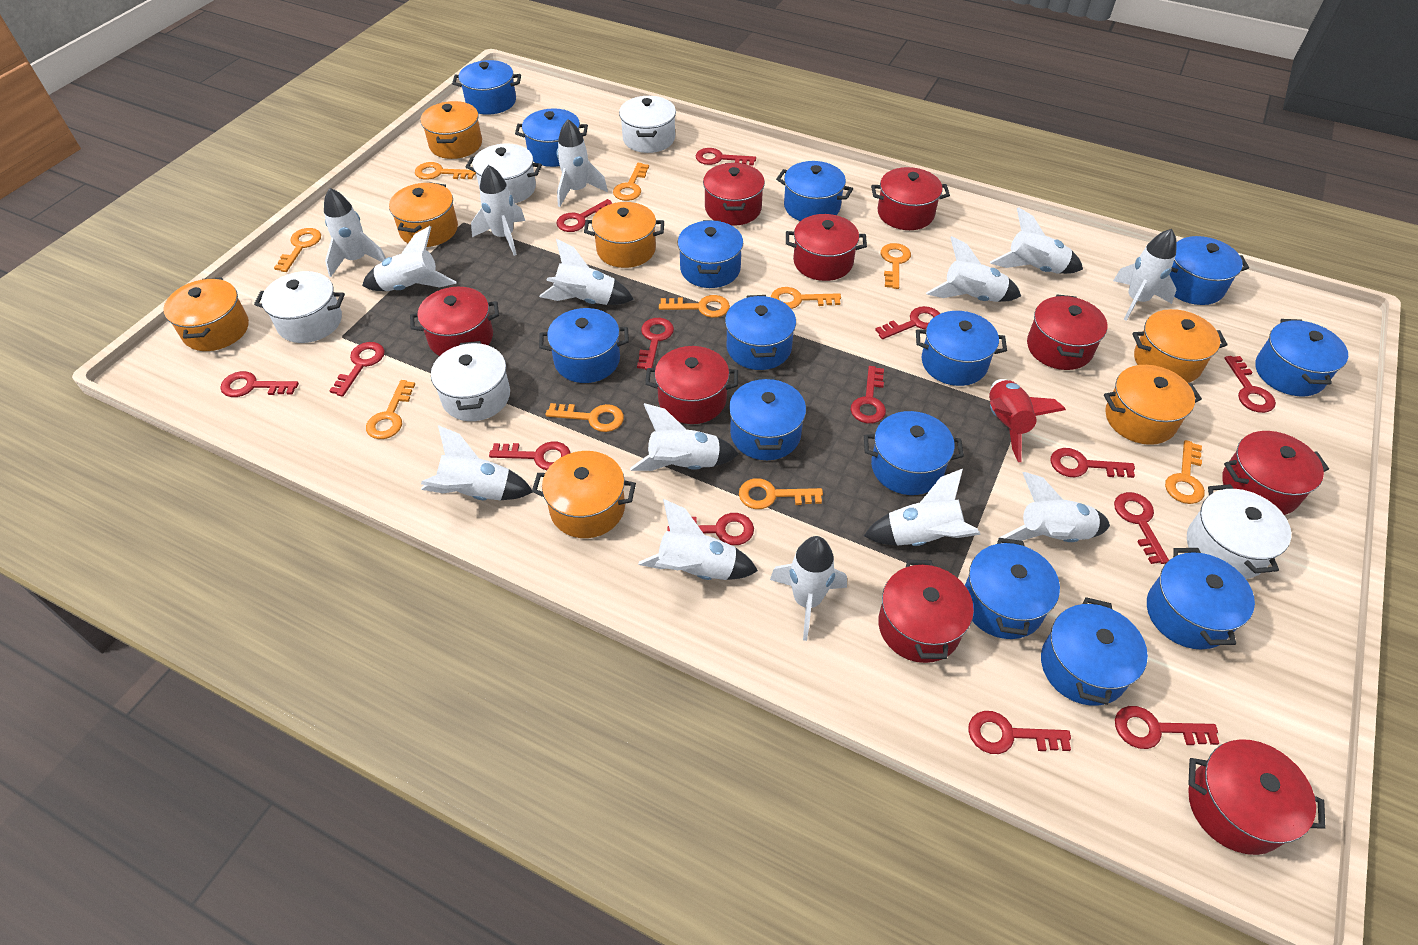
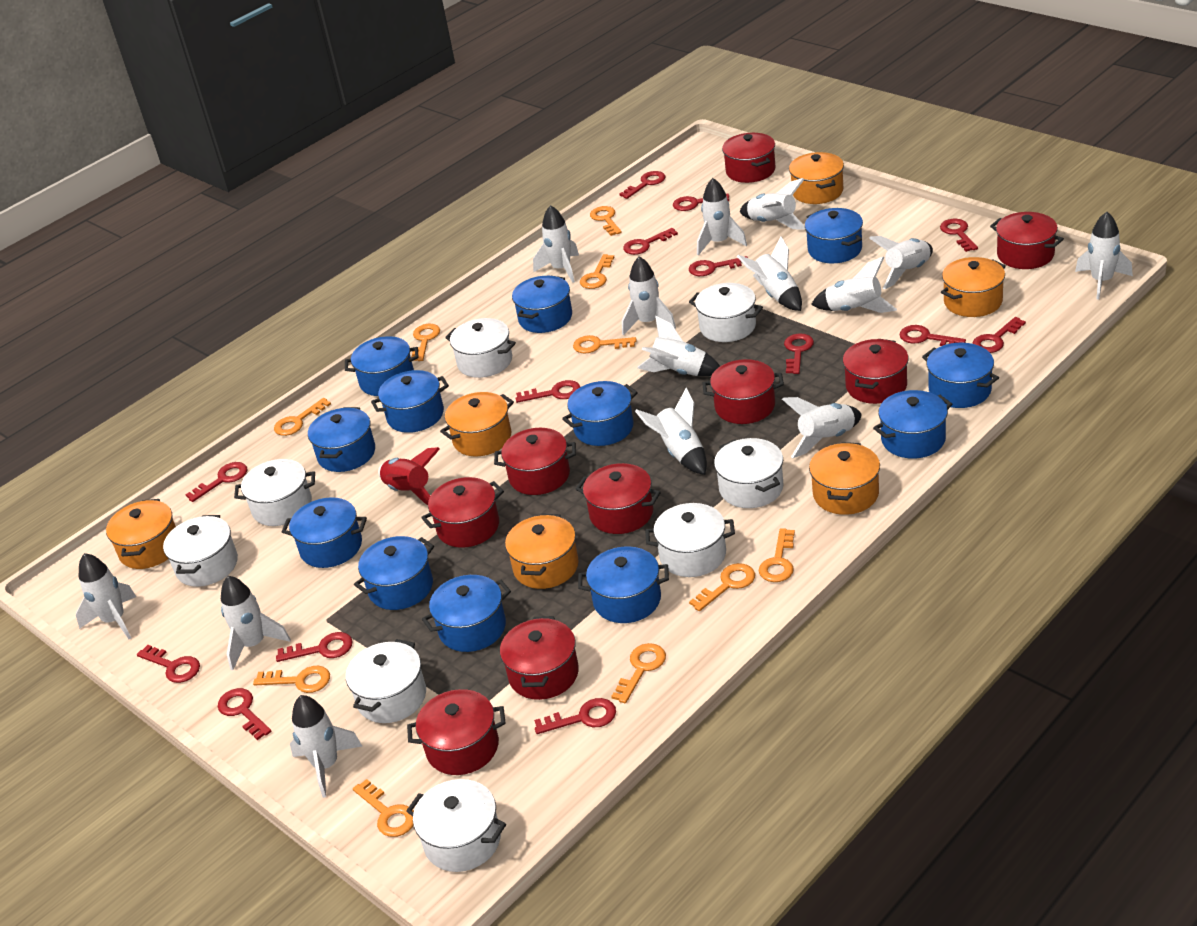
blue pot: 14 -> 12
orange pot: 7 -> 6
white pot: 5 -> 8

